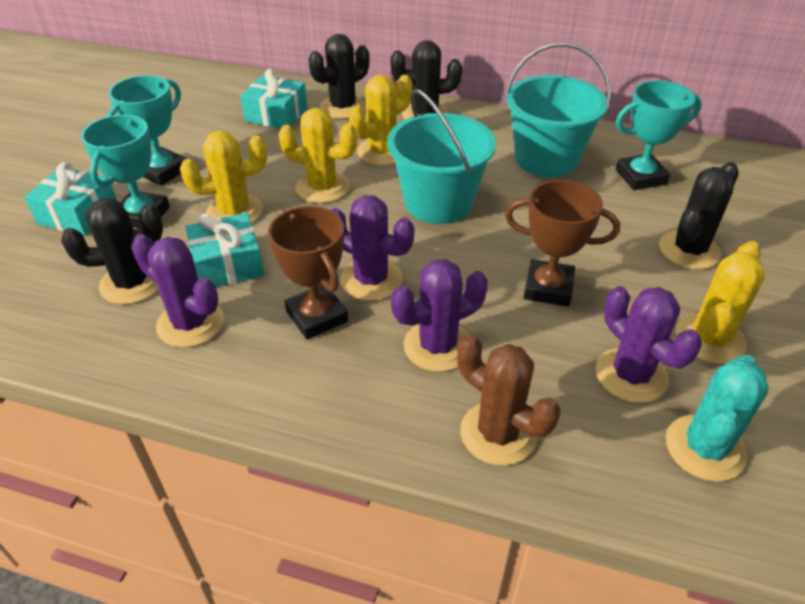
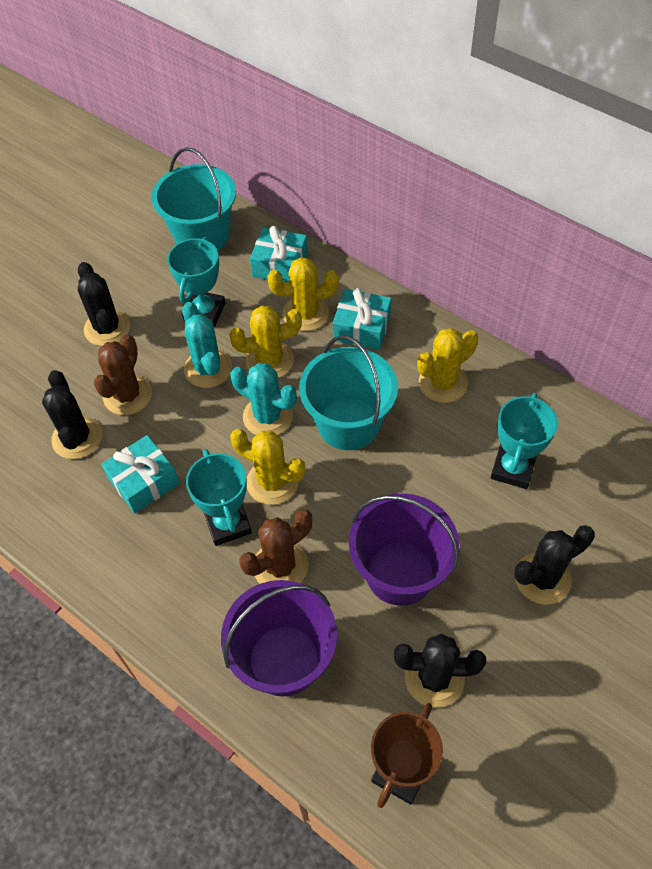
brown cactus: 1 -> 2
brown trophy: 2 -> 1
purple bucket: 0 -> 2
purple cactus: 4 -> 0
turquoise cactus: 1 -> 2

